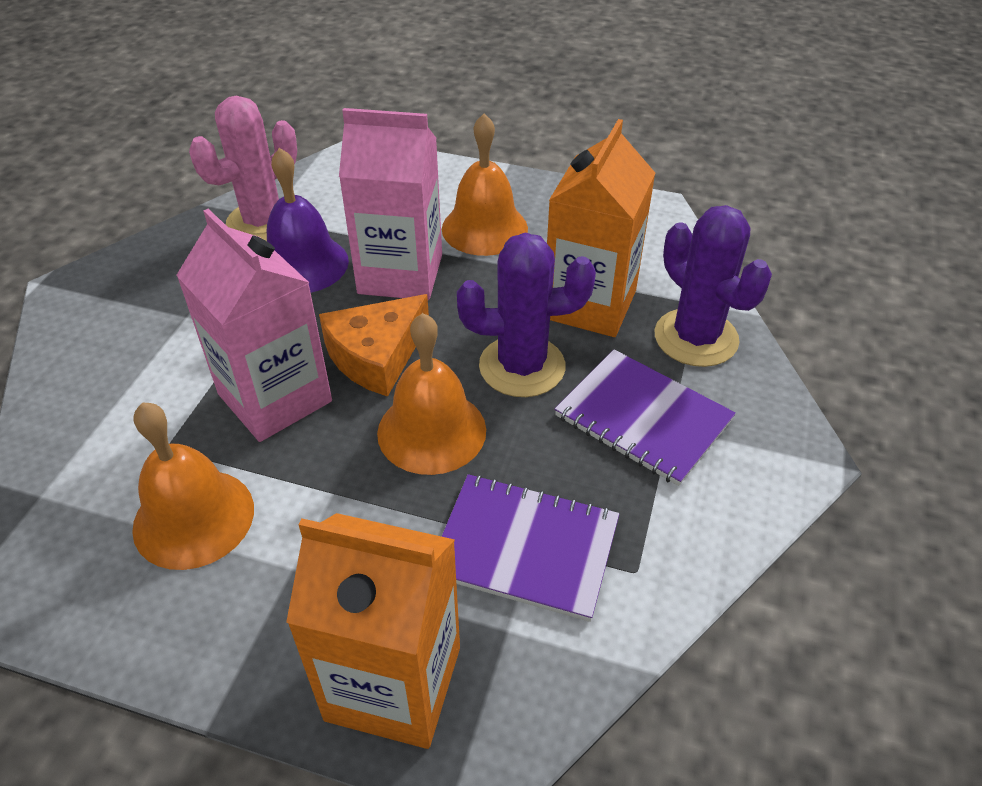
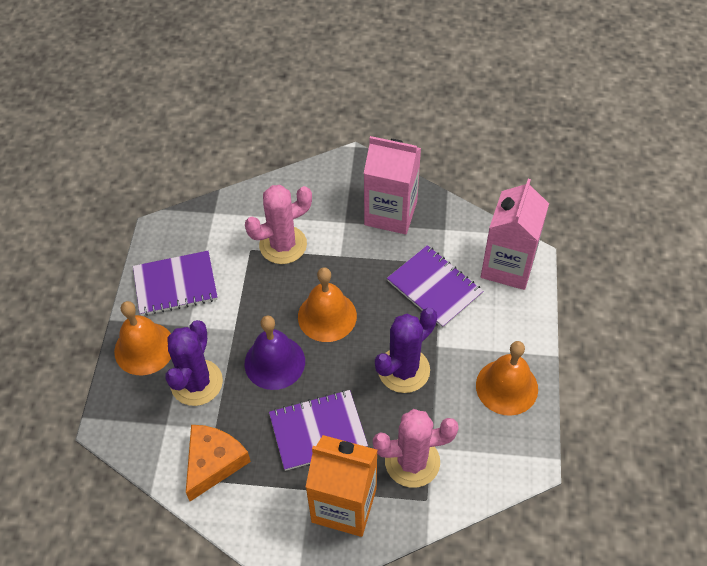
orange carton: 2 -> 1
pink cactus: 1 -> 2
purple notebook: 2 -> 3

